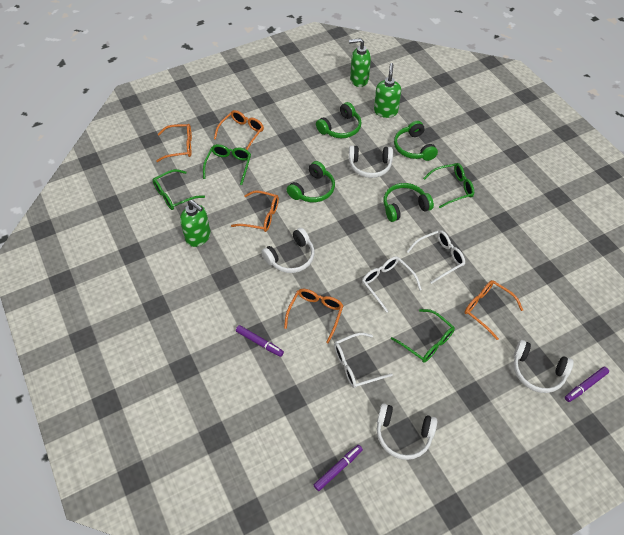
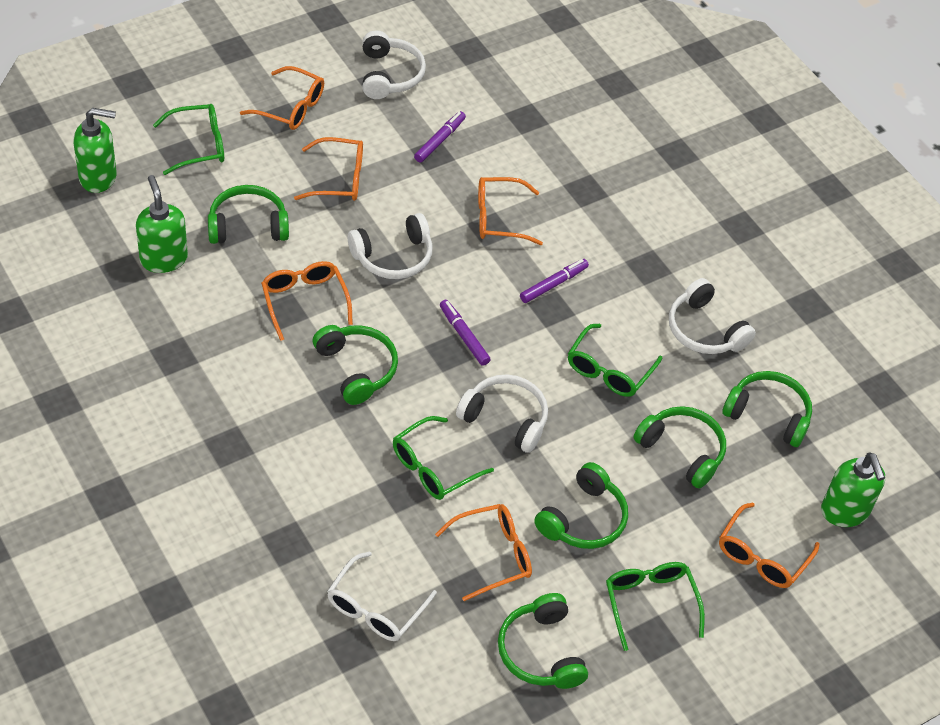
green headphones: 4 -> 6
orange glasses: 5 -> 6
white glasses: 3 -> 1

